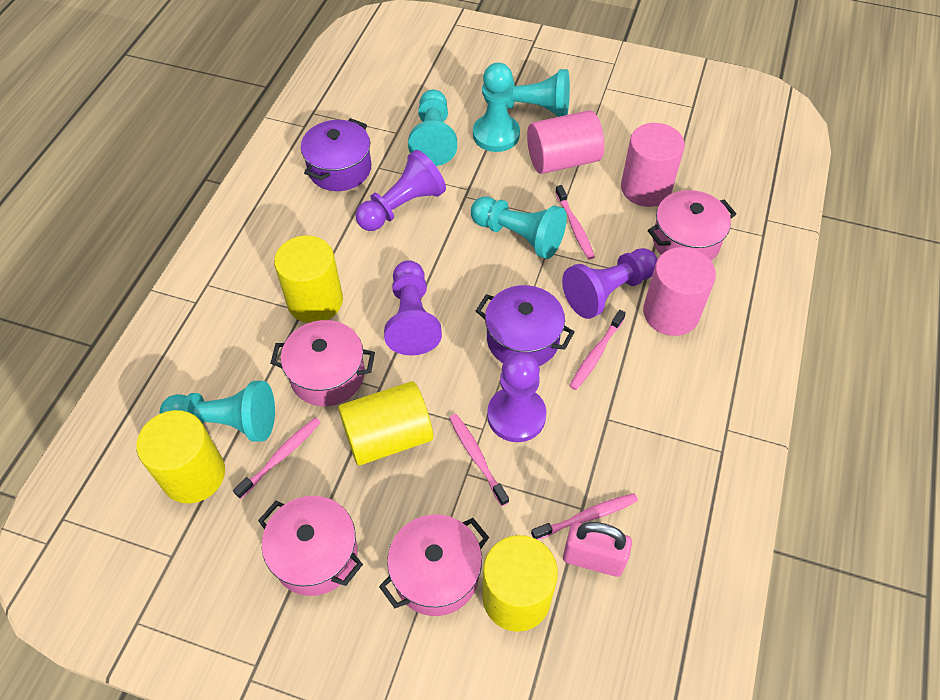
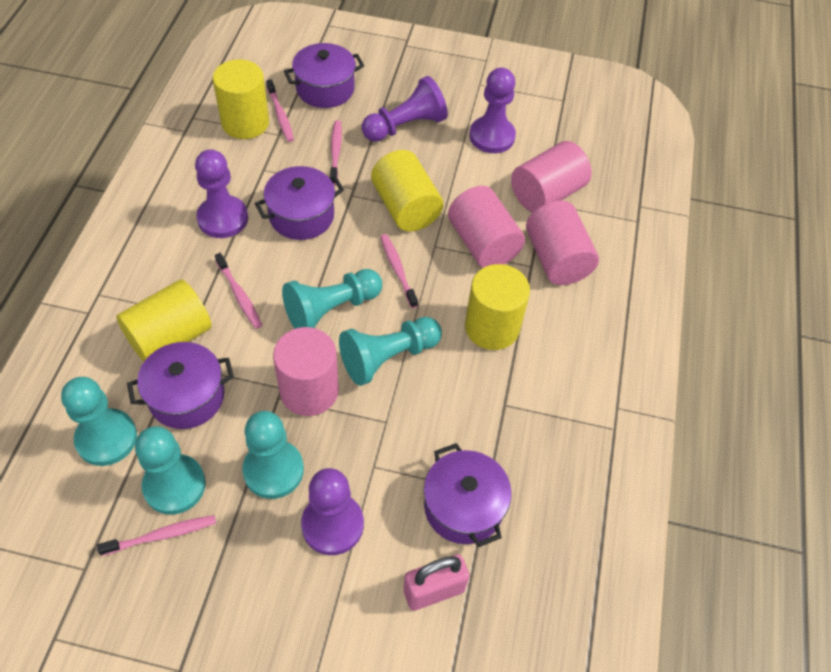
pink cylinder: 3 -> 4
pink pot: 4 -> 0
purple pot: 2 -> 4

